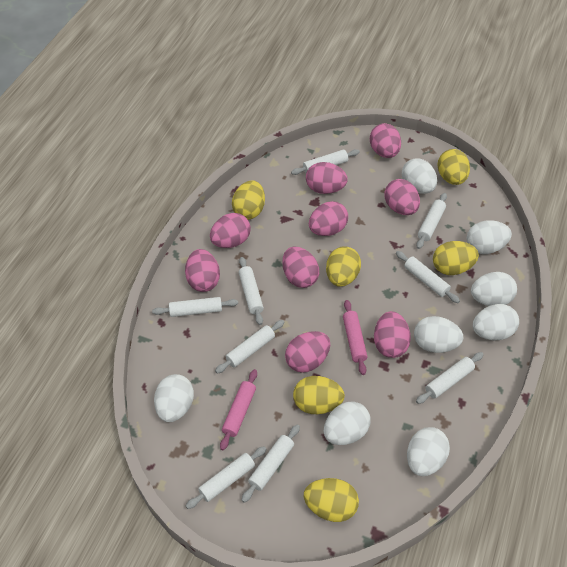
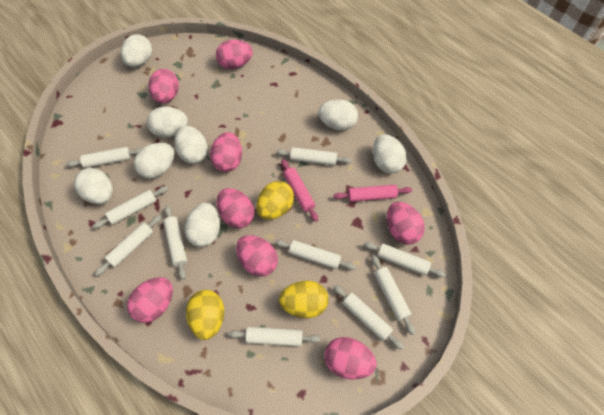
pink egg: 9 -> 8
white rolling pin: 9 -> 10
yellow egg: 6 -> 3

